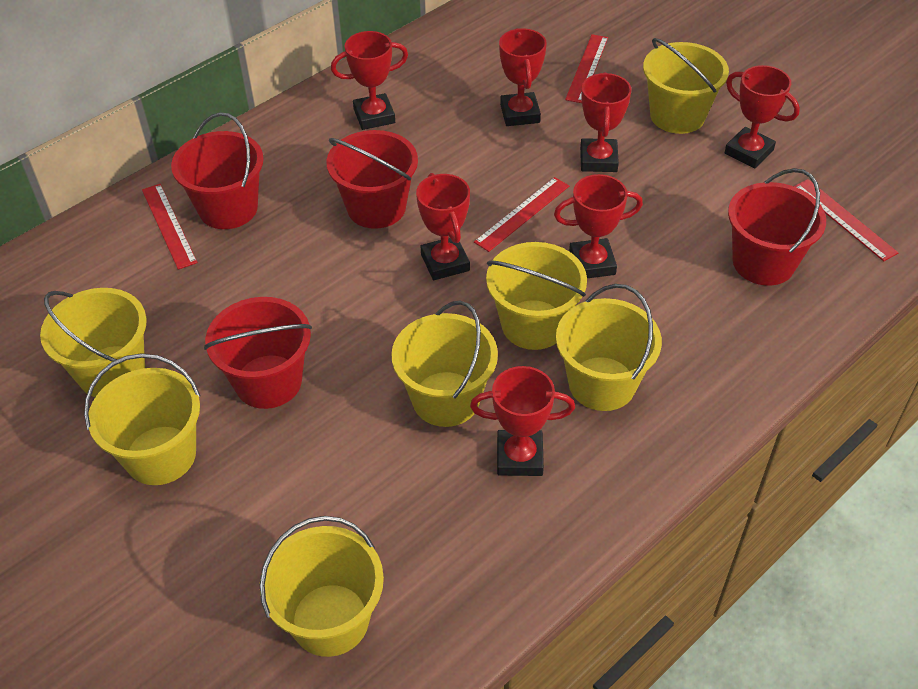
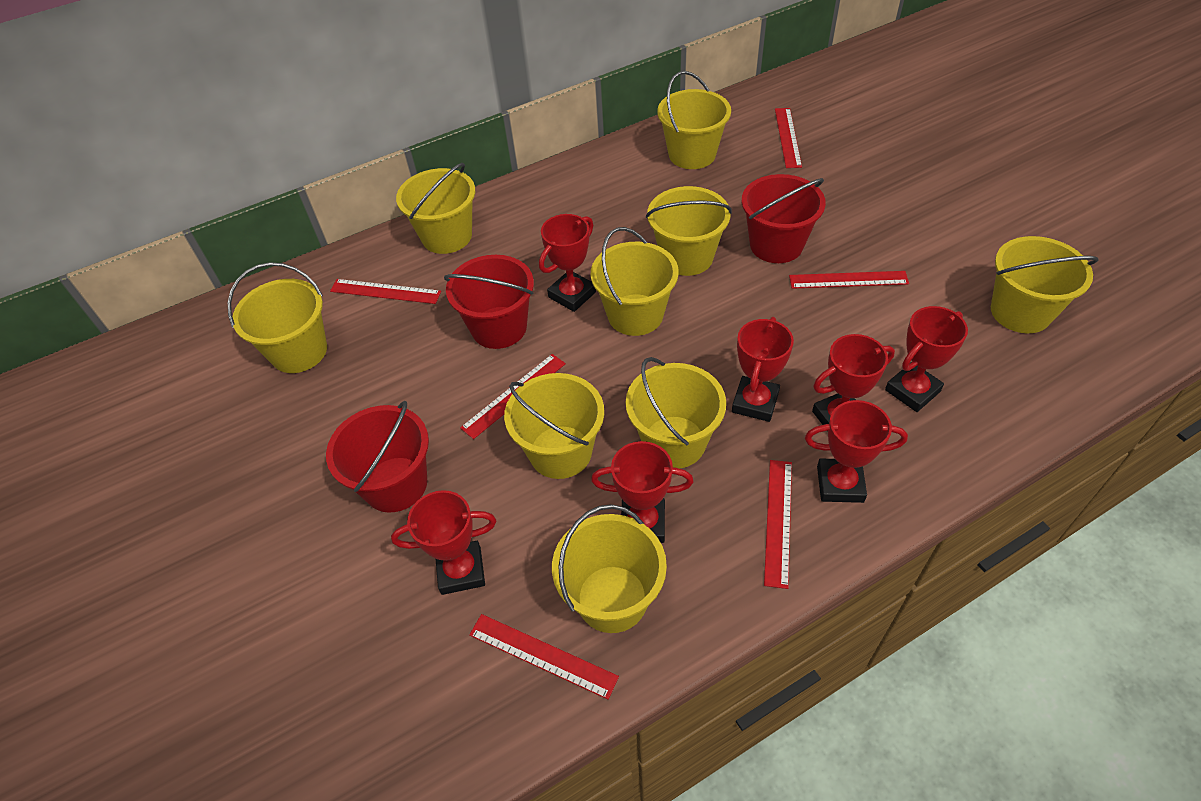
red bucket: 4 -> 3
red ruler: 4 -> 6
yellow bucket: 7 -> 9

